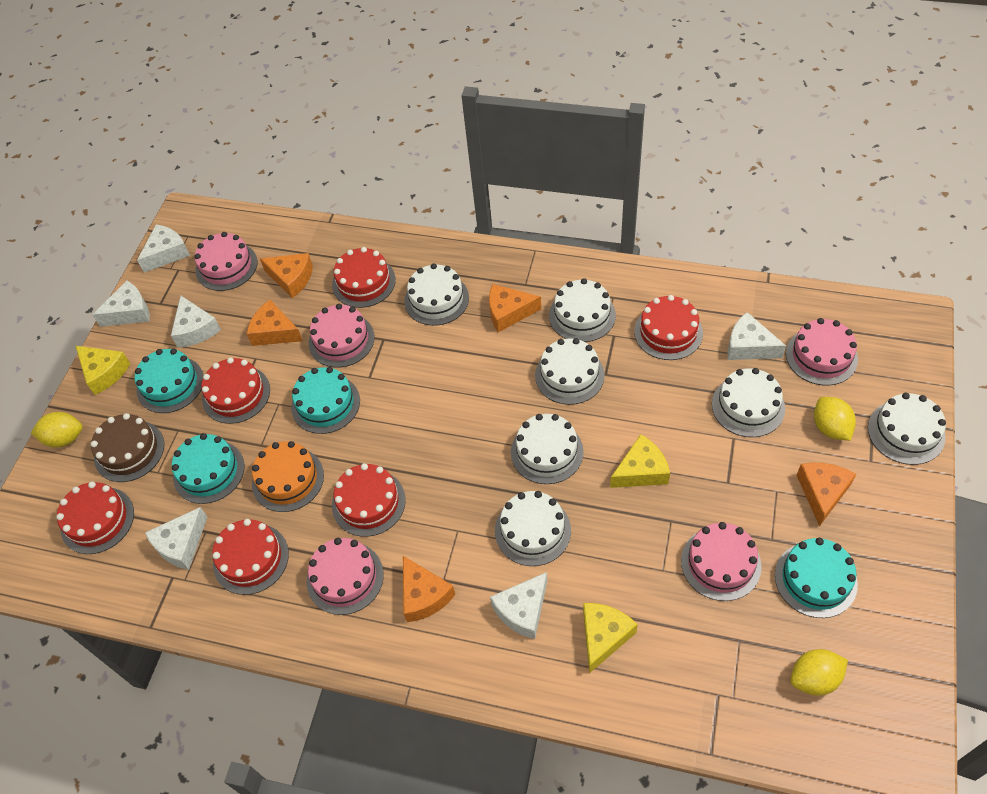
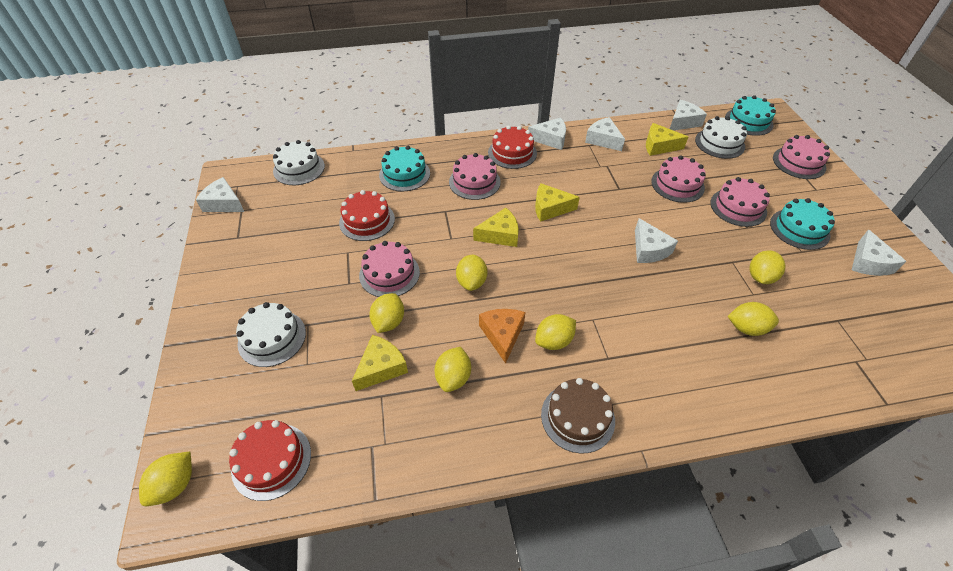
orange cake: 1 -> 0
orange cheese: 5 -> 1
red cake: 6 -> 3
turquoise cake: 4 -> 3
white cake: 7 -> 3
yellow cheese: 3 -> 4
yellow lemon: 3 -> 7

